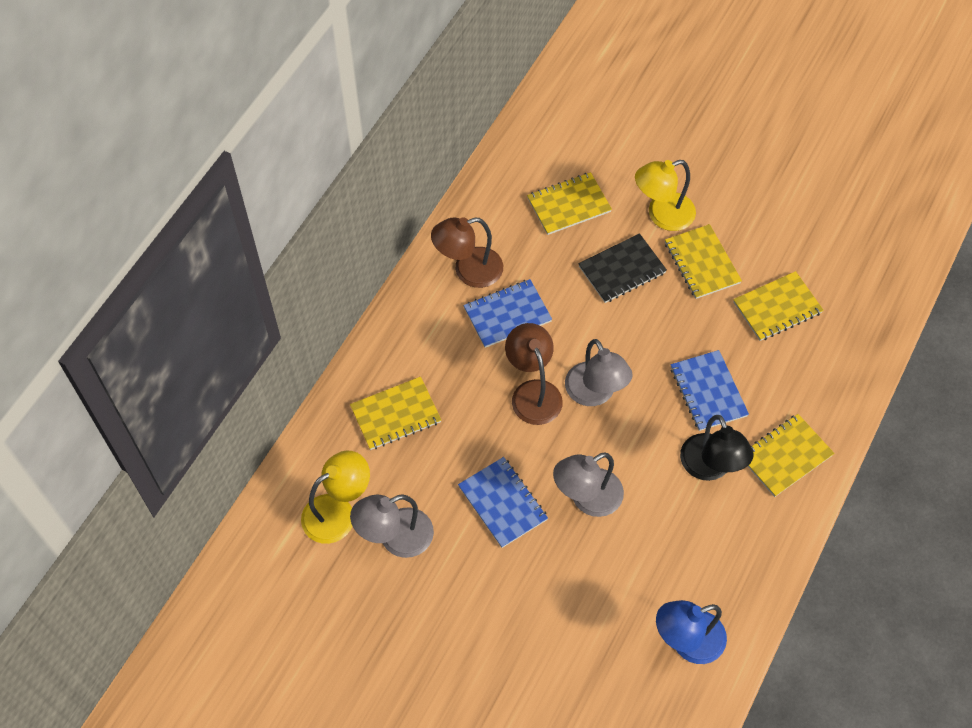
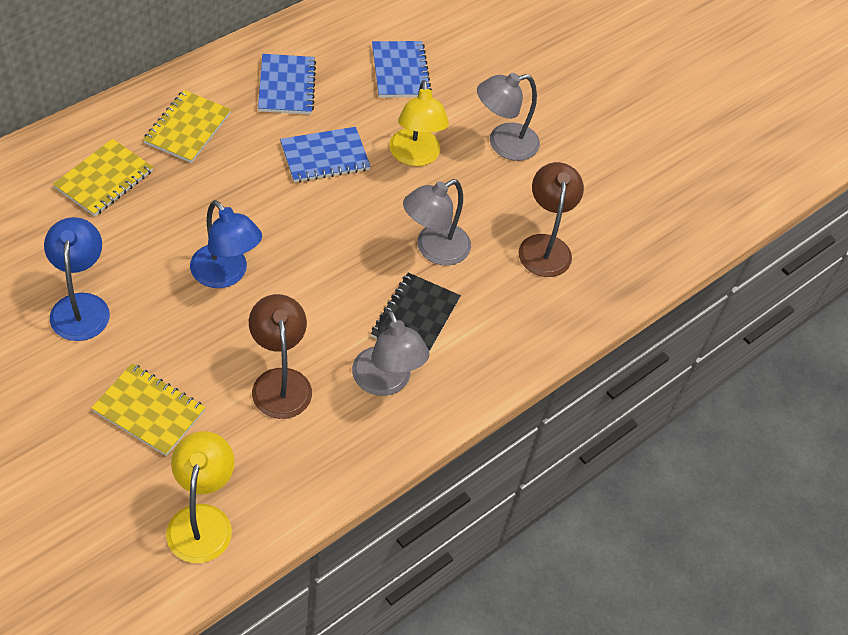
black lamp: 1 -> 0
blue lamp: 1 -> 2
yellow notebook: 5 -> 3

